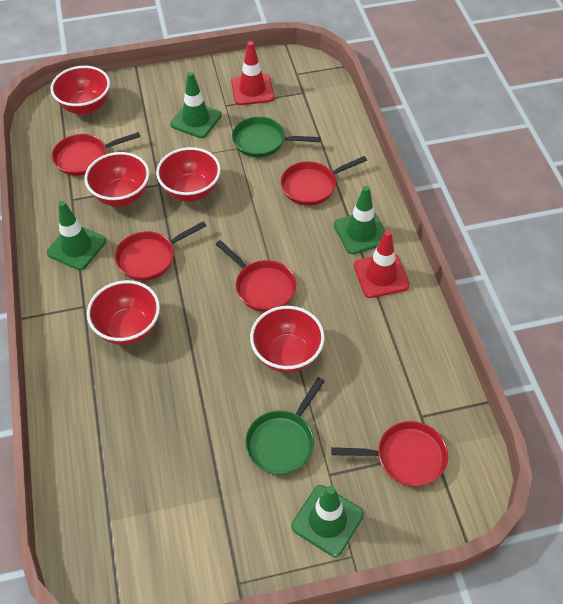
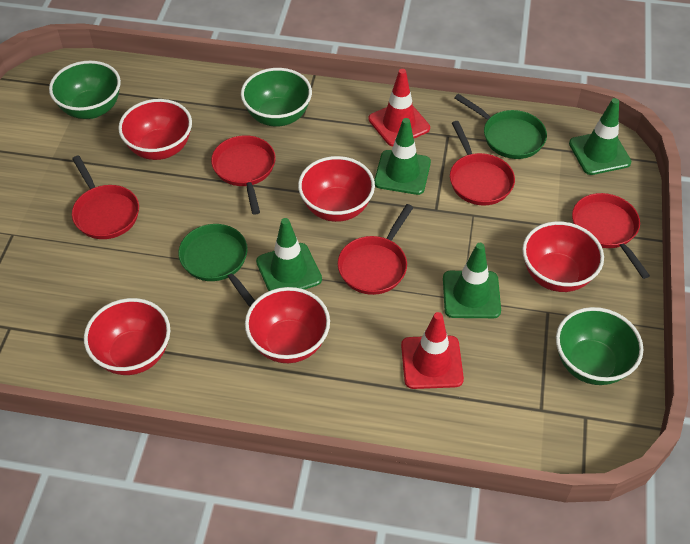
green bowl: 0 -> 3

